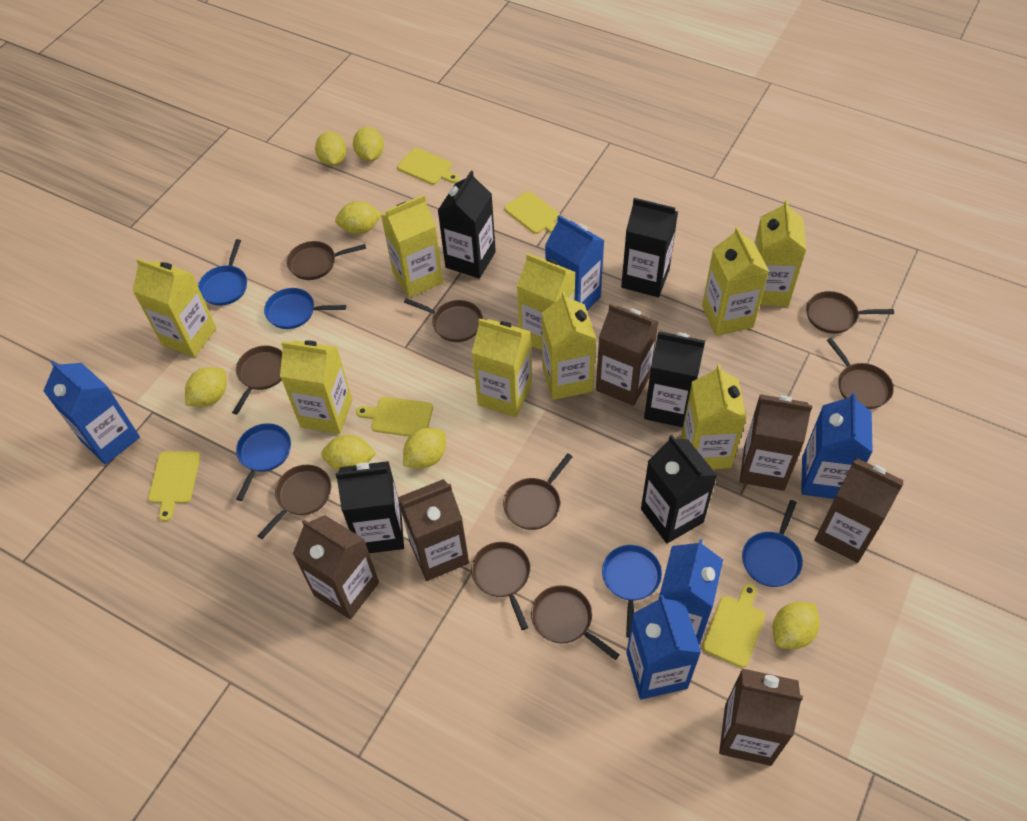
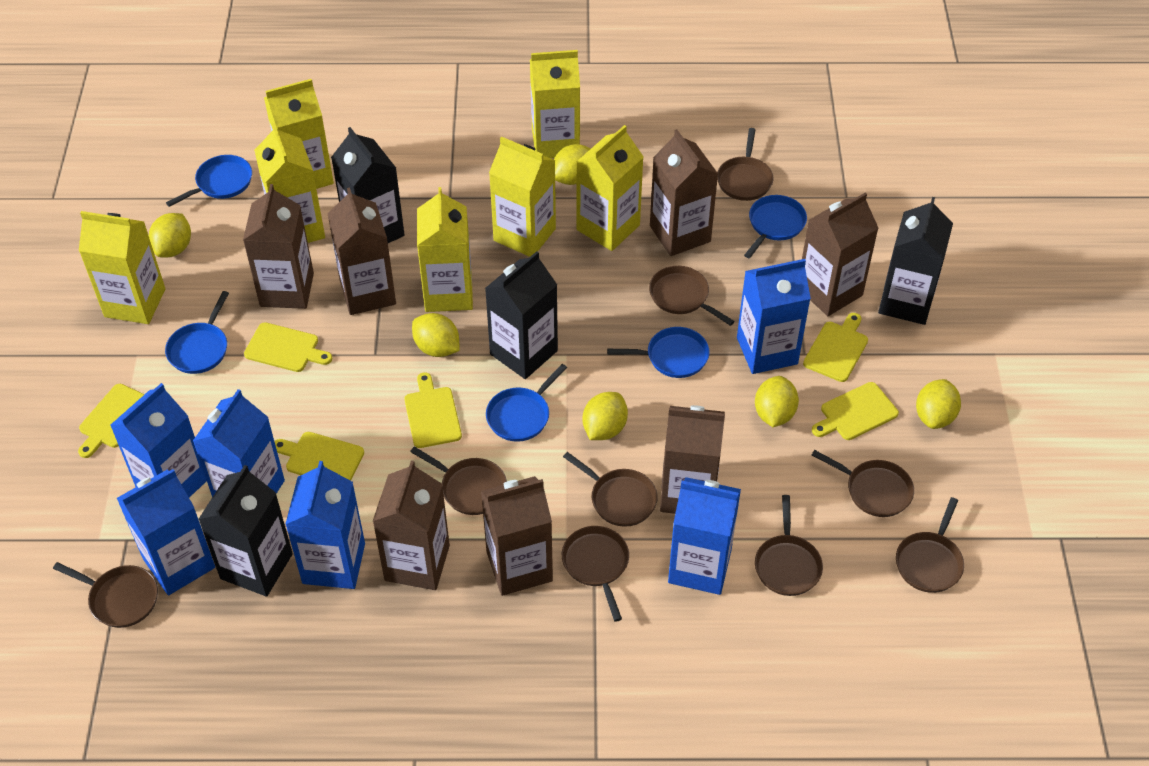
black carton: 5 -> 4
blue carton: 5 -> 6
brown carton: 6 -> 7
yellow carton: 9 -> 7
yellow cutting board: 5 -> 6
yellow lemon: 7 -> 6

